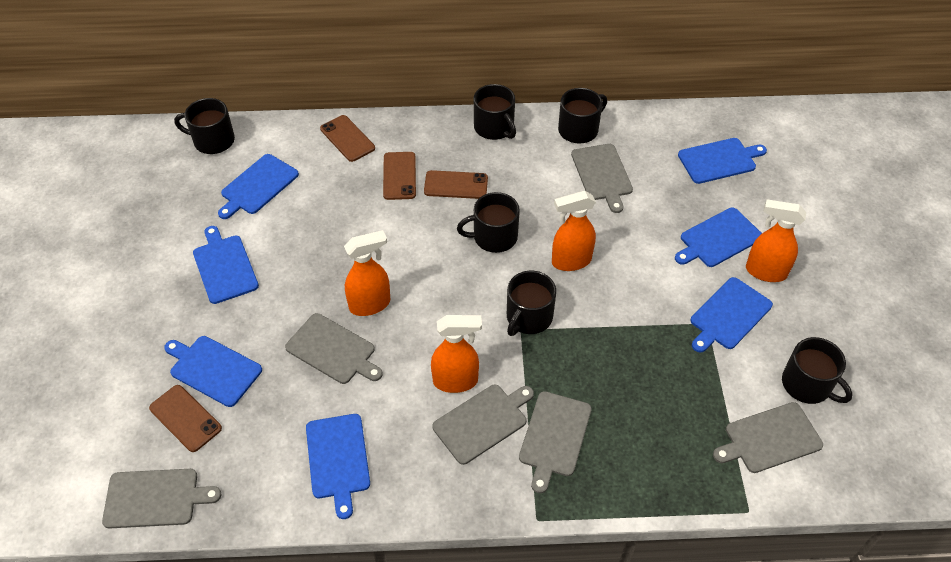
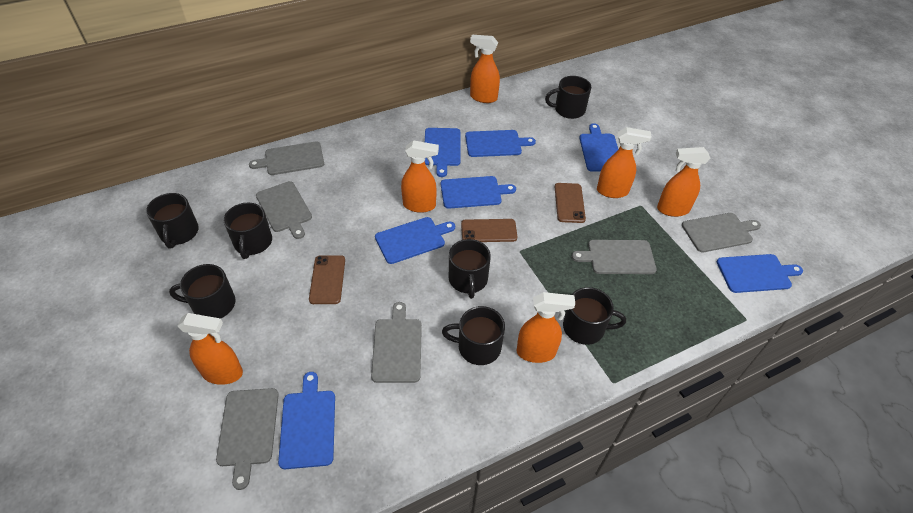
black mug: 6 -> 7
brown phone: 4 -> 3
orange spray bottle: 4 -> 6

